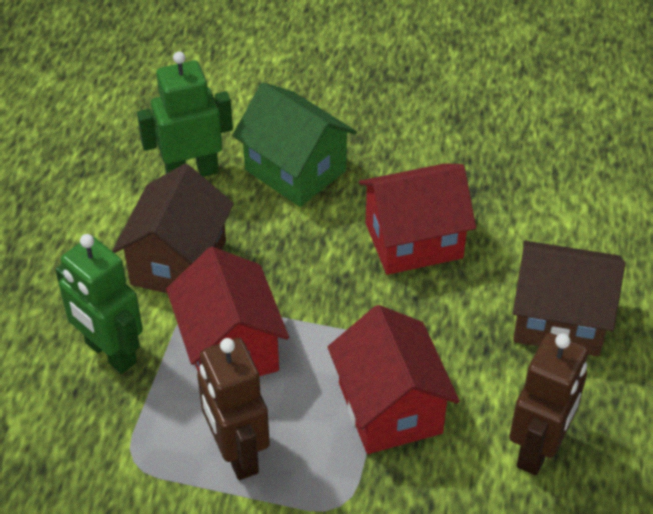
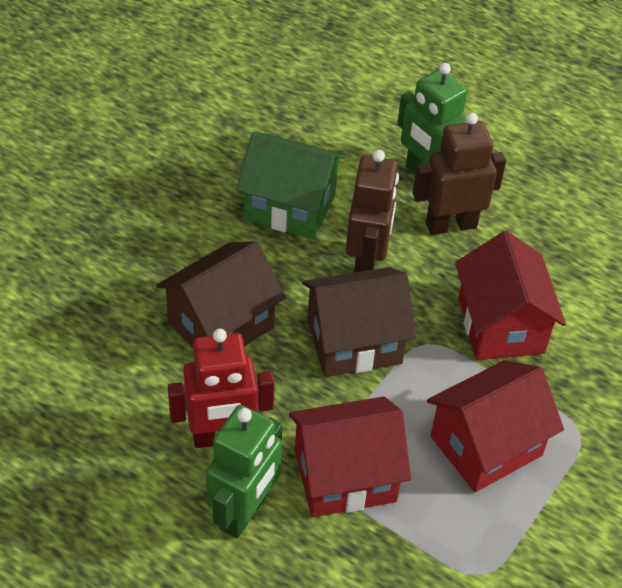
red robot: 0 -> 1

